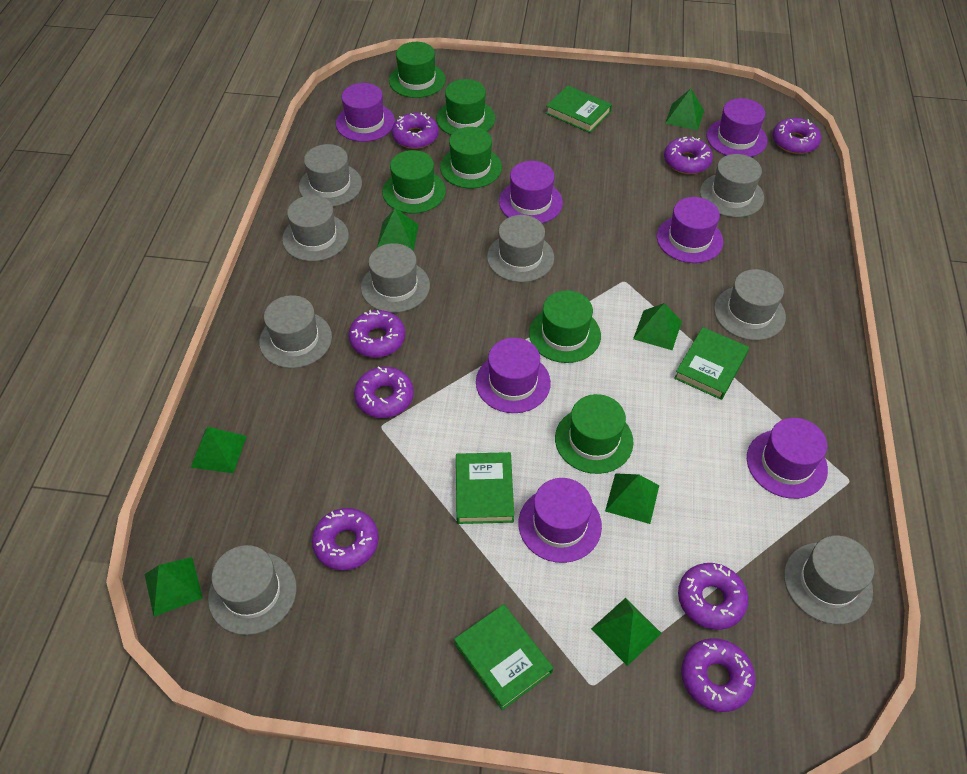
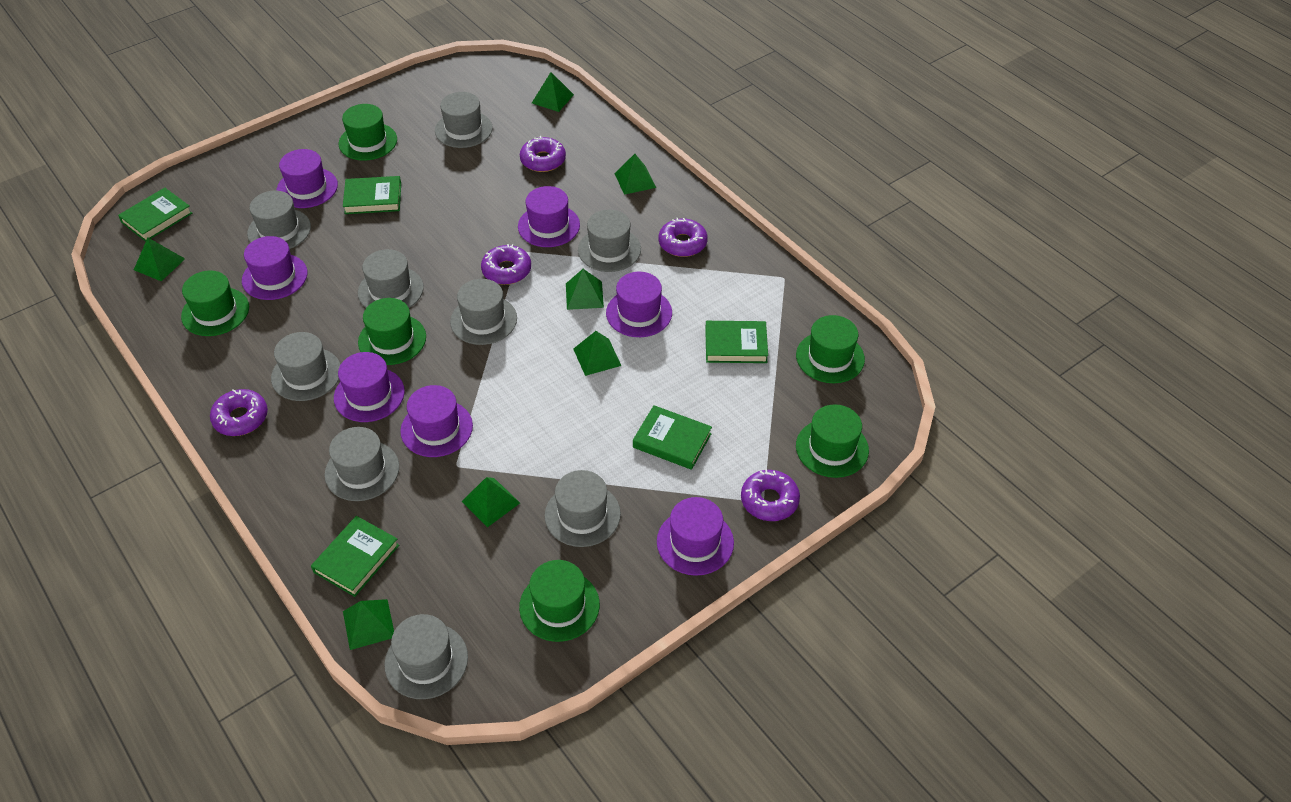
green book: 4 -> 5
purple donut: 8 -> 5

